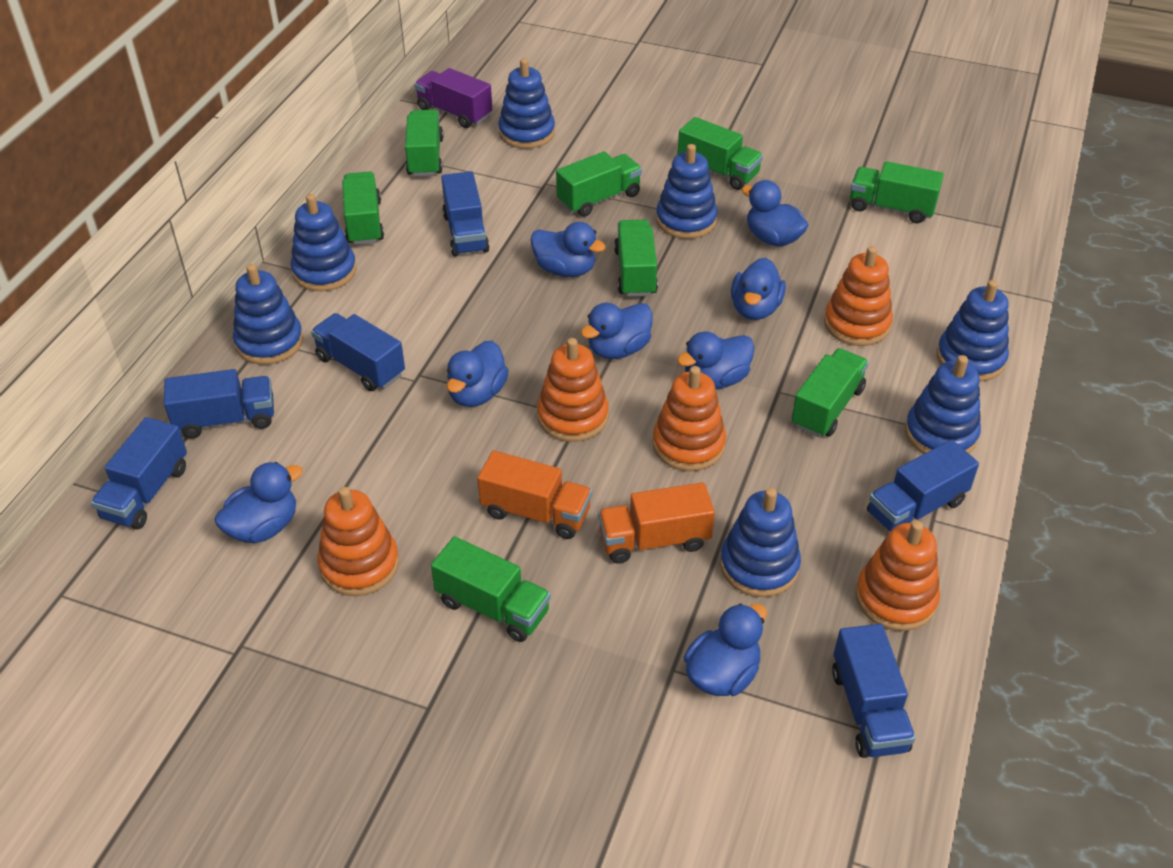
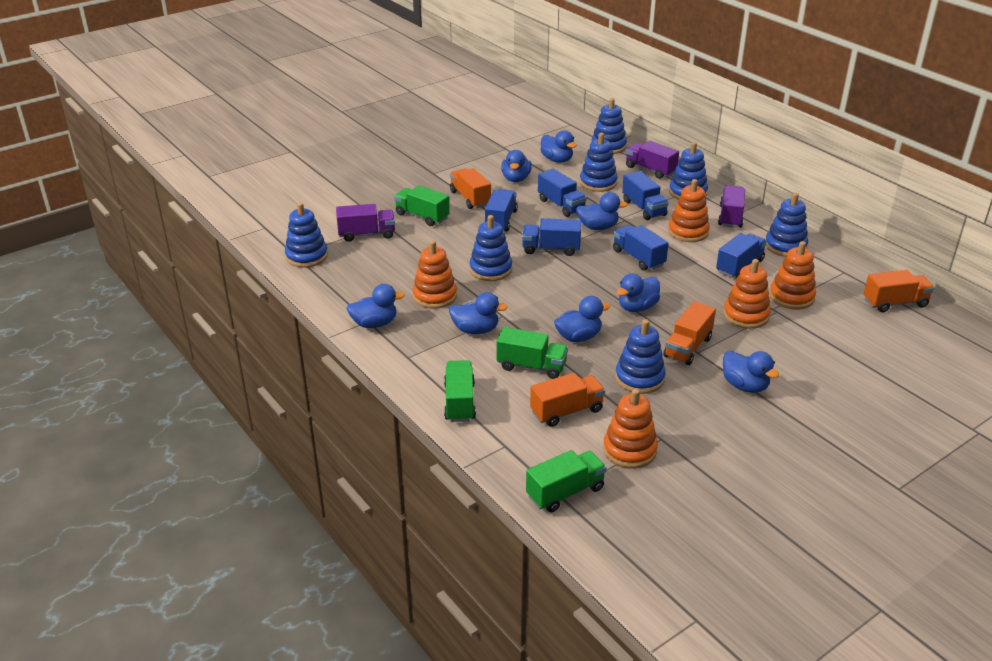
green truck: 8 -> 4
orange truck: 2 -> 4
purple truck: 1 -> 3

